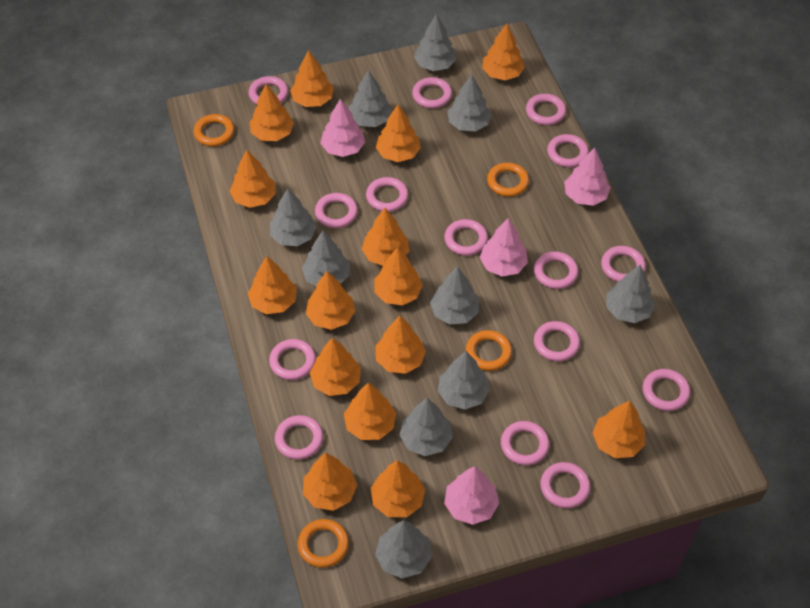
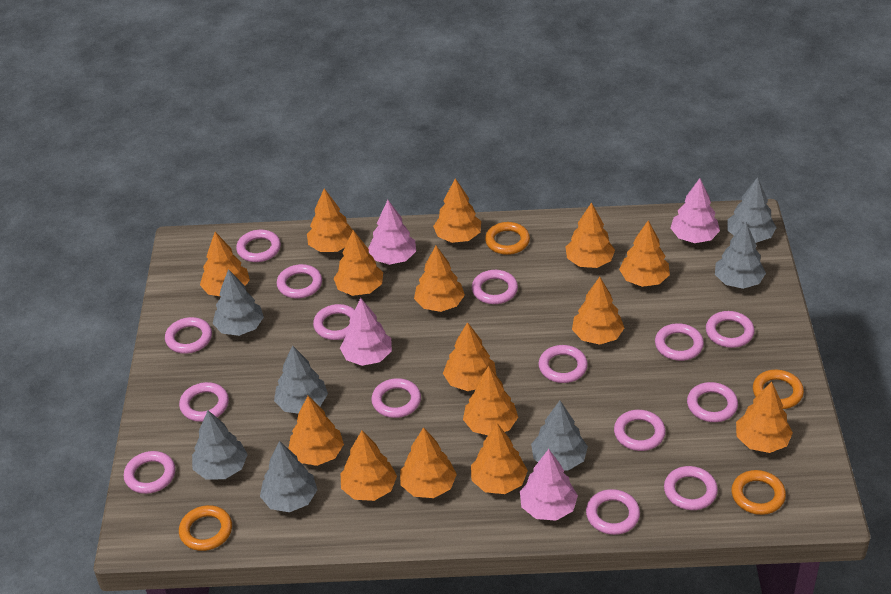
grey tree: 10 -> 7

